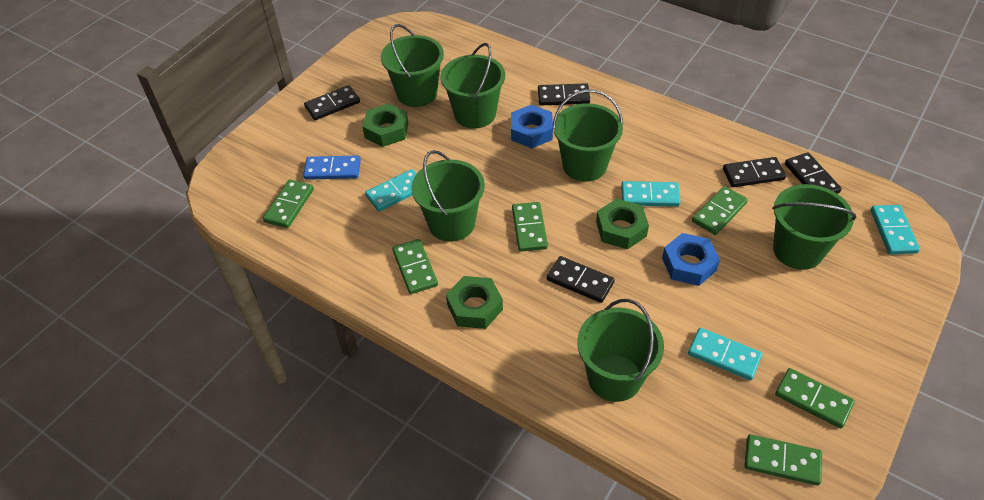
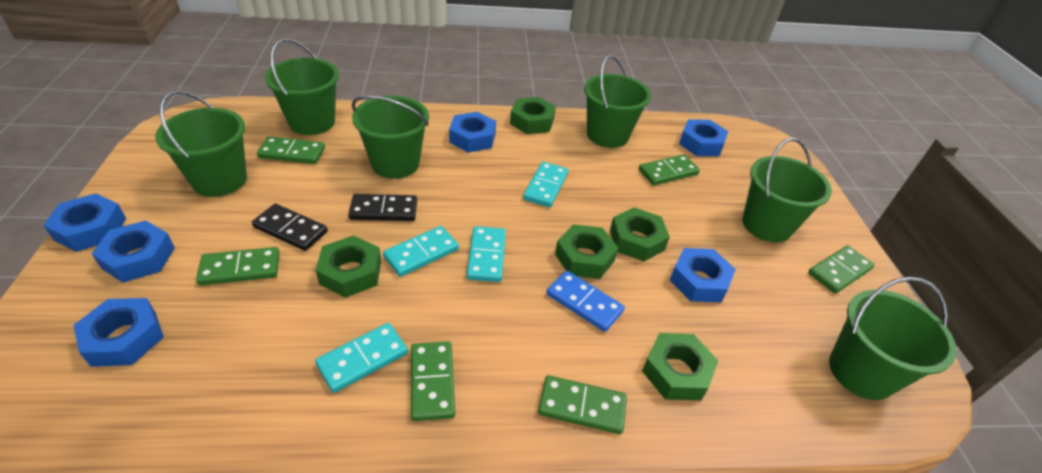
black domino: 5 -> 2
blue nut: 2 -> 6
green nut: 3 -> 5

